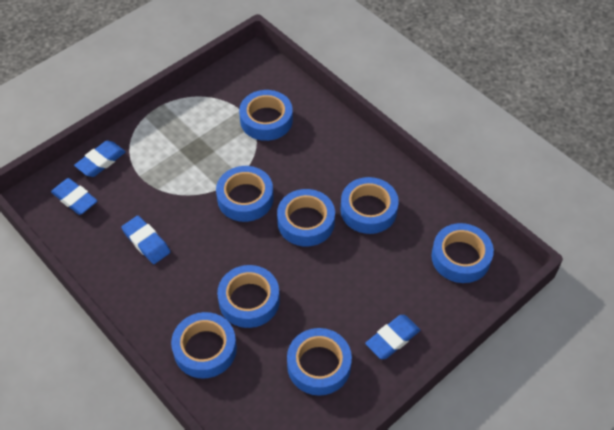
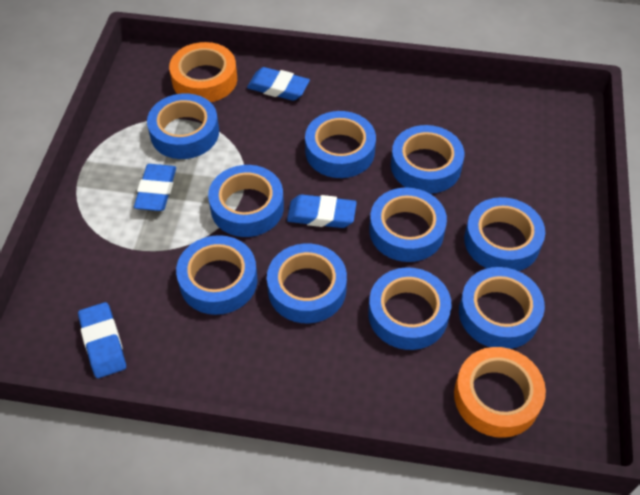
blue tape: 8 -> 10
orange tape: 0 -> 2

